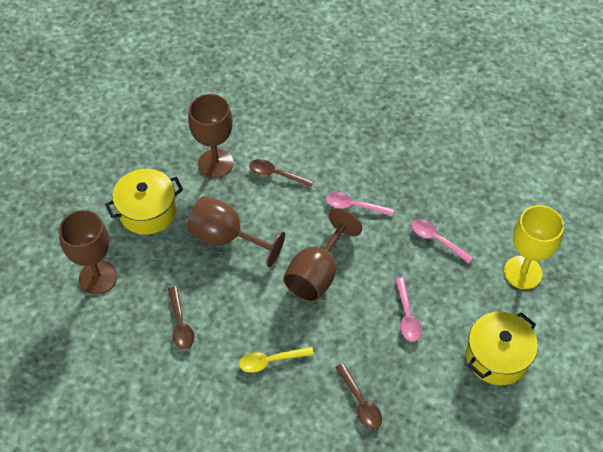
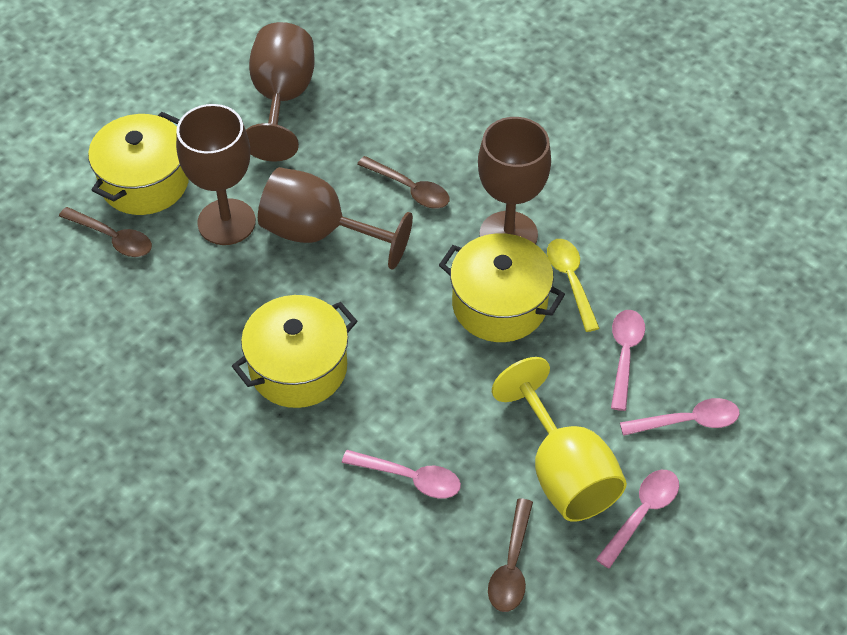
pink spoon: 3 -> 4
yellow pot: 2 -> 3

